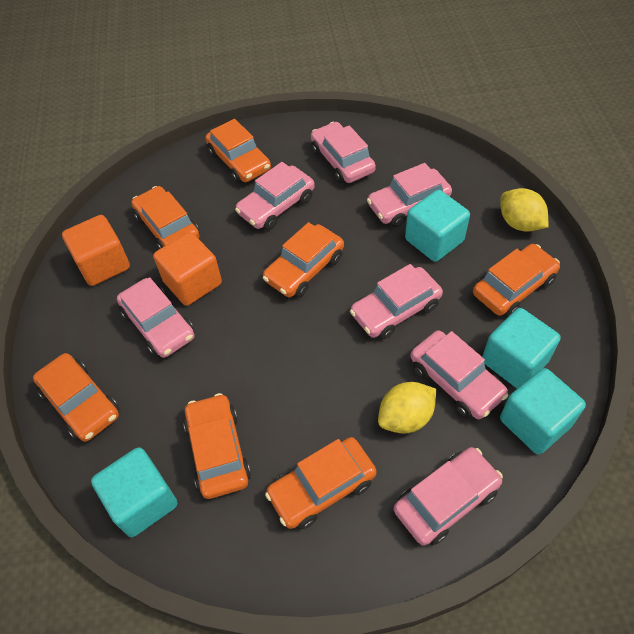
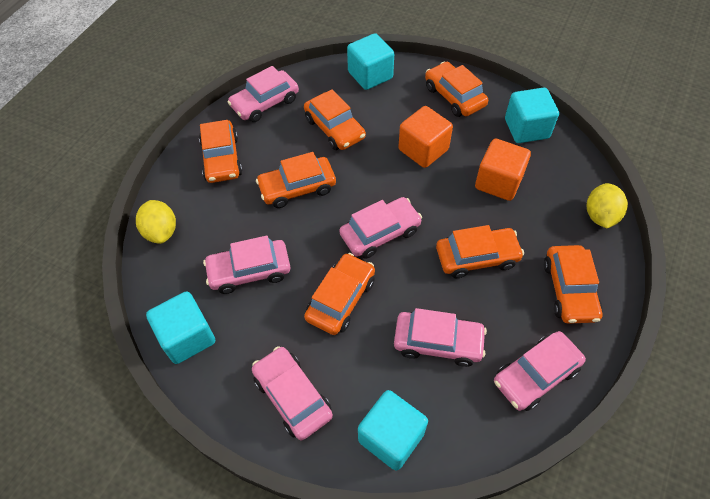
pink car: 7 -> 6

